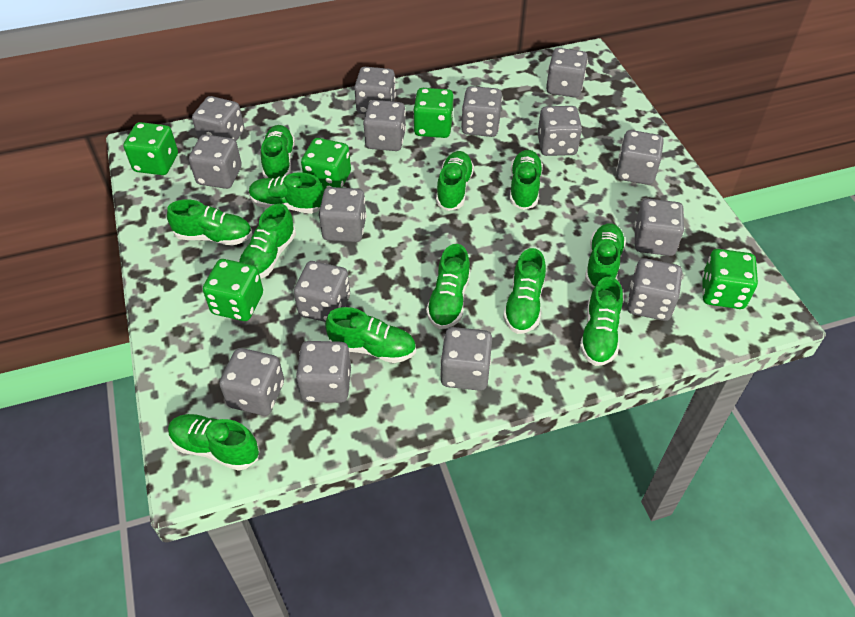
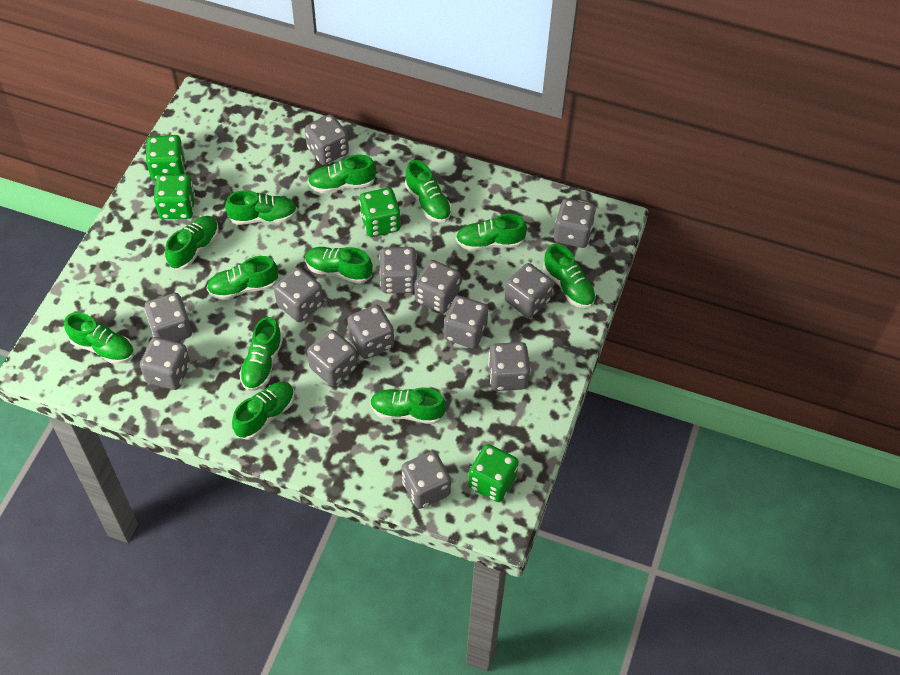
green dice: 5 -> 4
grey dice: 15 -> 13

